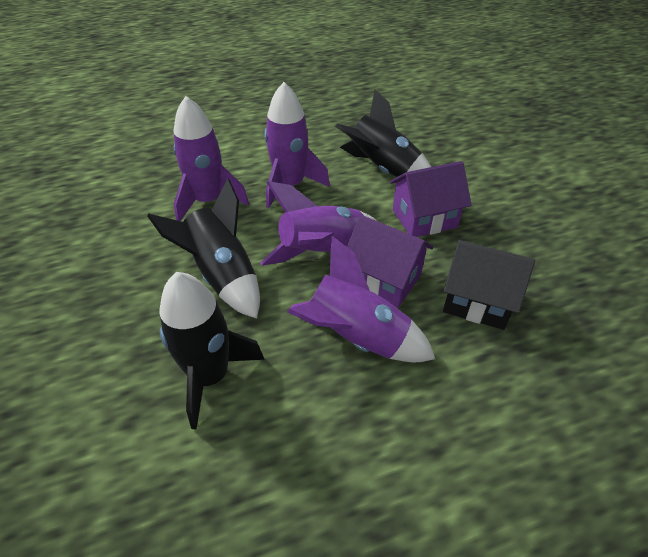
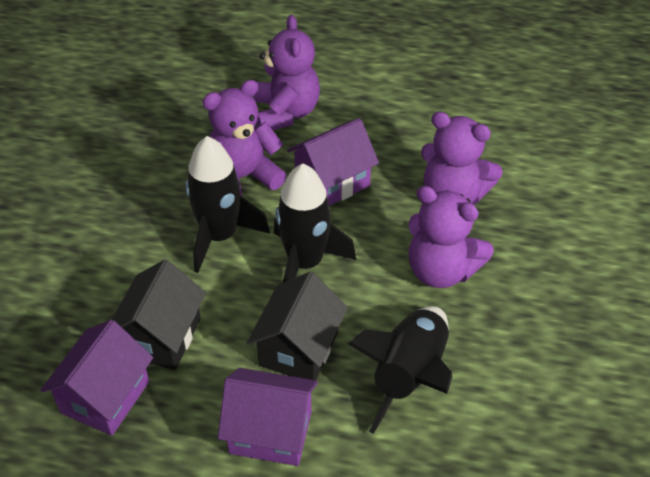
black house: 1 -> 2
purple house: 2 -> 3
purple rocket: 4 -> 0
purple teddy bear: 0 -> 4

